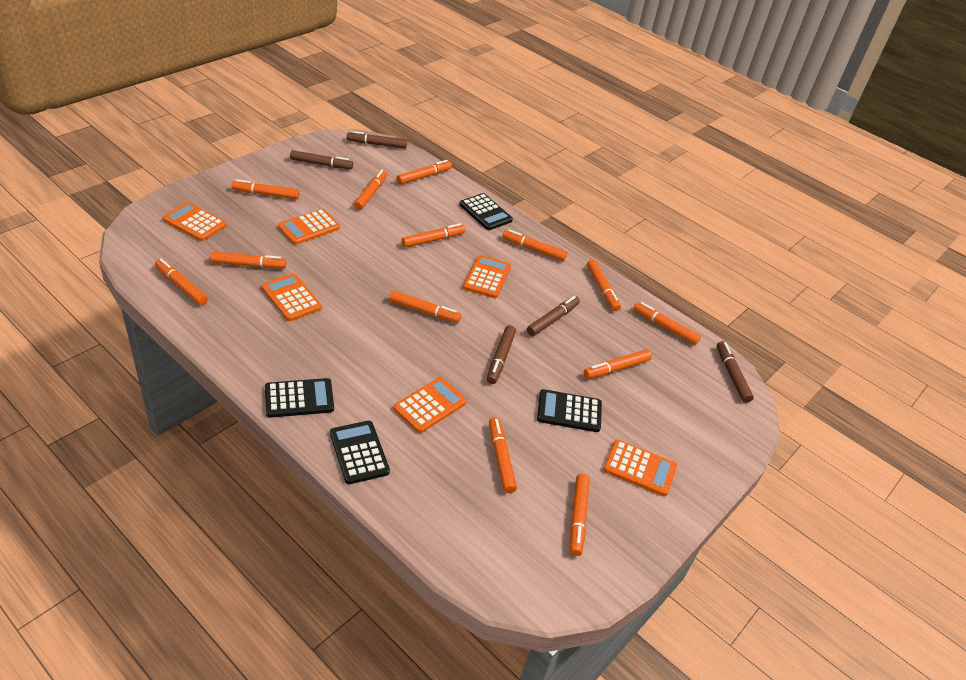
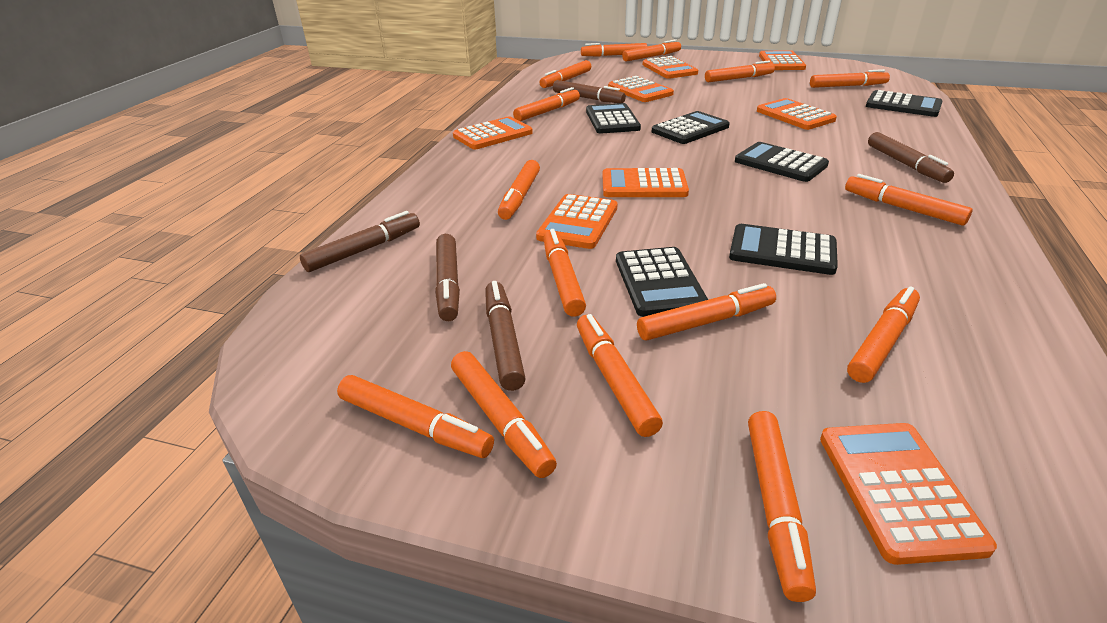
black calculator: 4 -> 6
orange calculator: 6 -> 8
orange marker: 13 -> 15

